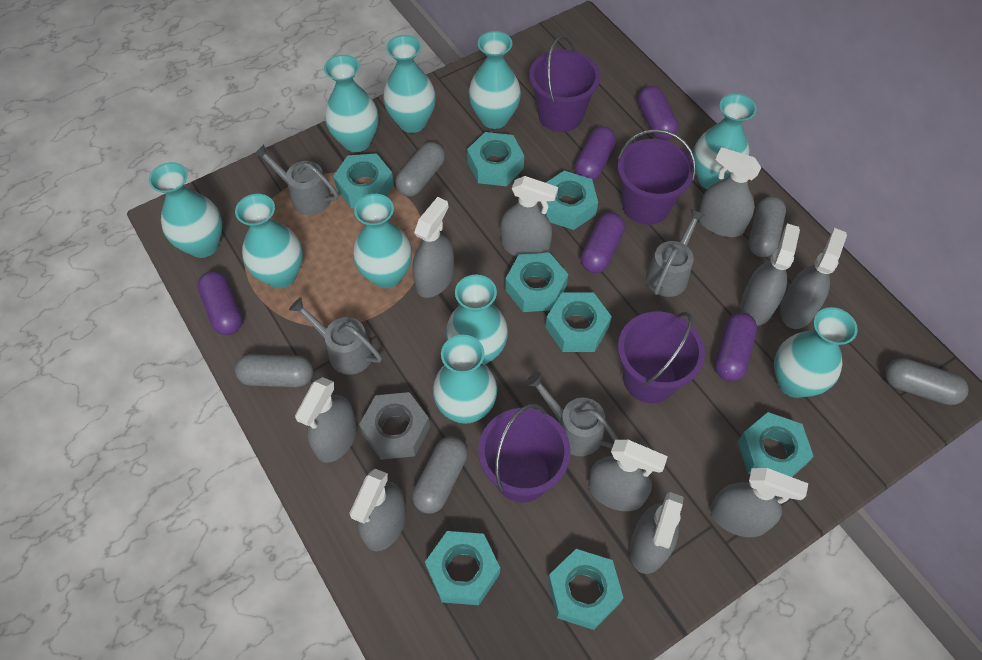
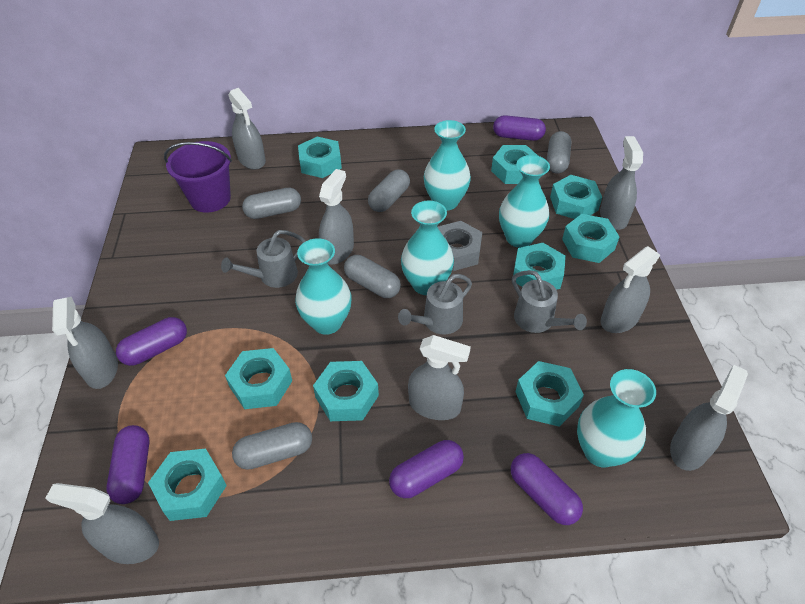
grey spray bottle: 10 -> 8
grey watering can: 4 -> 3
purple bucket: 4 -> 1
turquoise nut: 8 -> 9
turquoise vase: 10 -> 5

